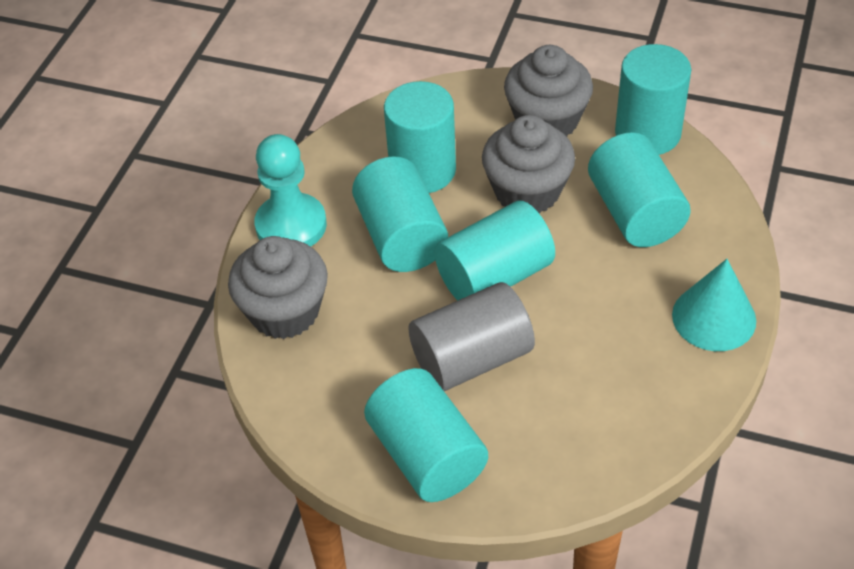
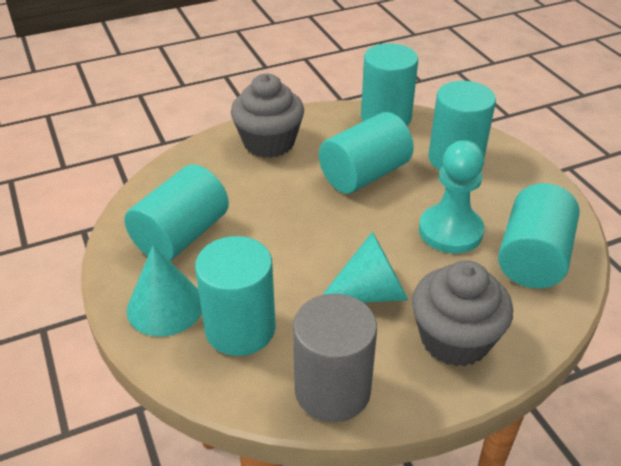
grey cupcake: 3 -> 2
turquoise cone: 1 -> 2

